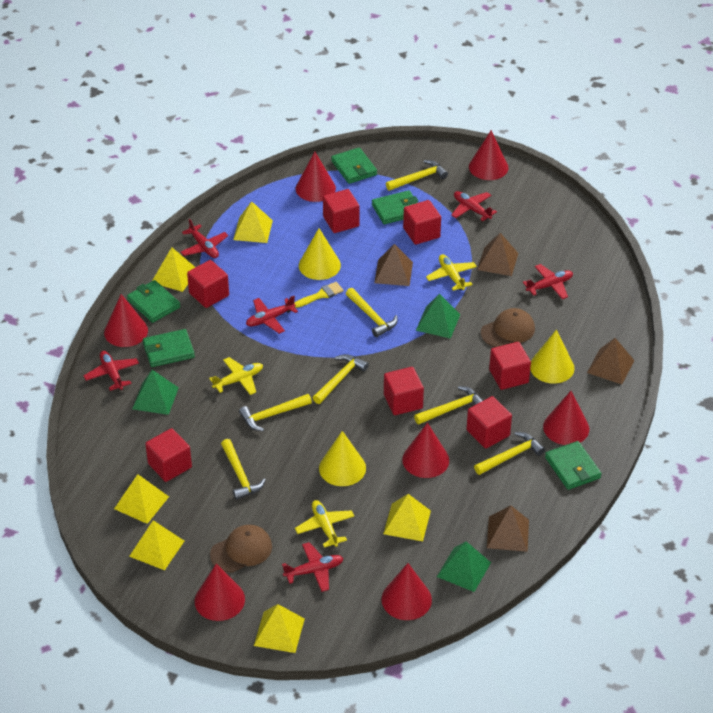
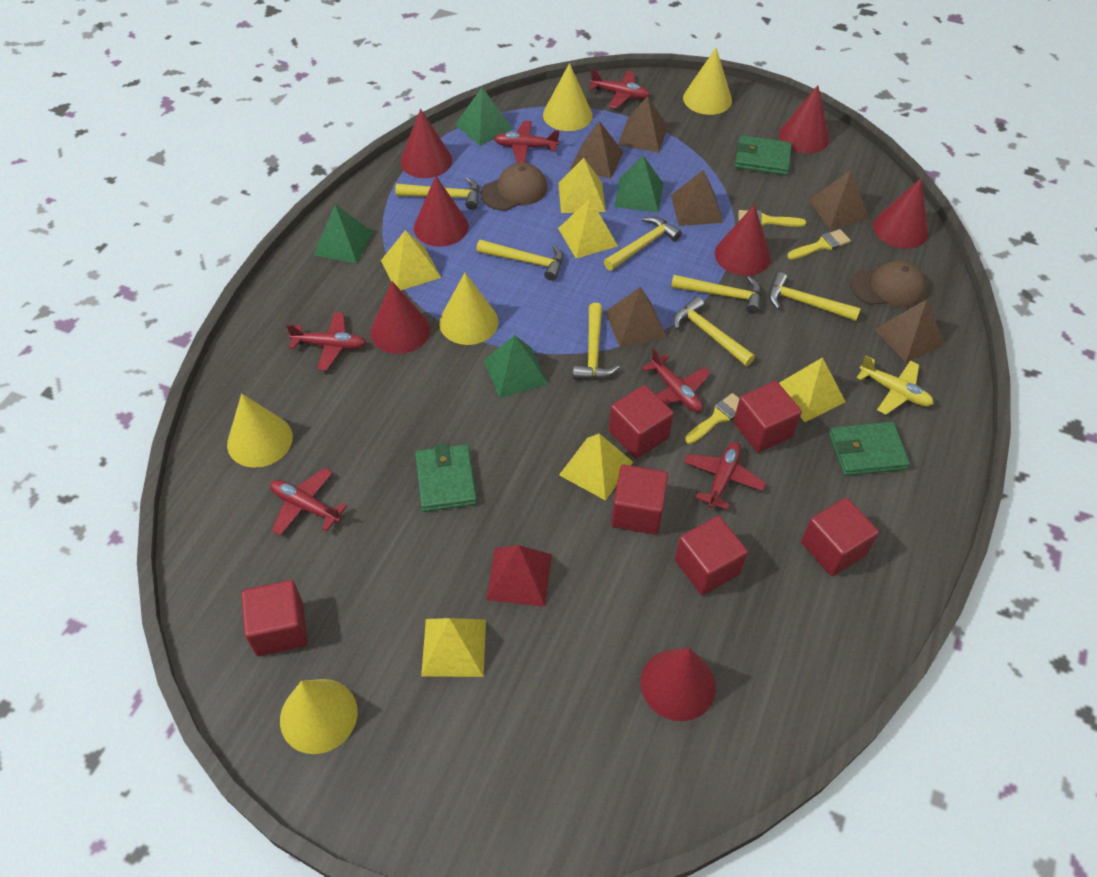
brown pyramid: 4 -> 6
green pyramid: 3 -> 4
green wallet: 5 -> 3
red cube: 7 -> 6
red pyramid: 0 -> 1
yellow brush: 1 -> 3
yellow cone: 3 -> 5
yellow plane: 3 -> 1

